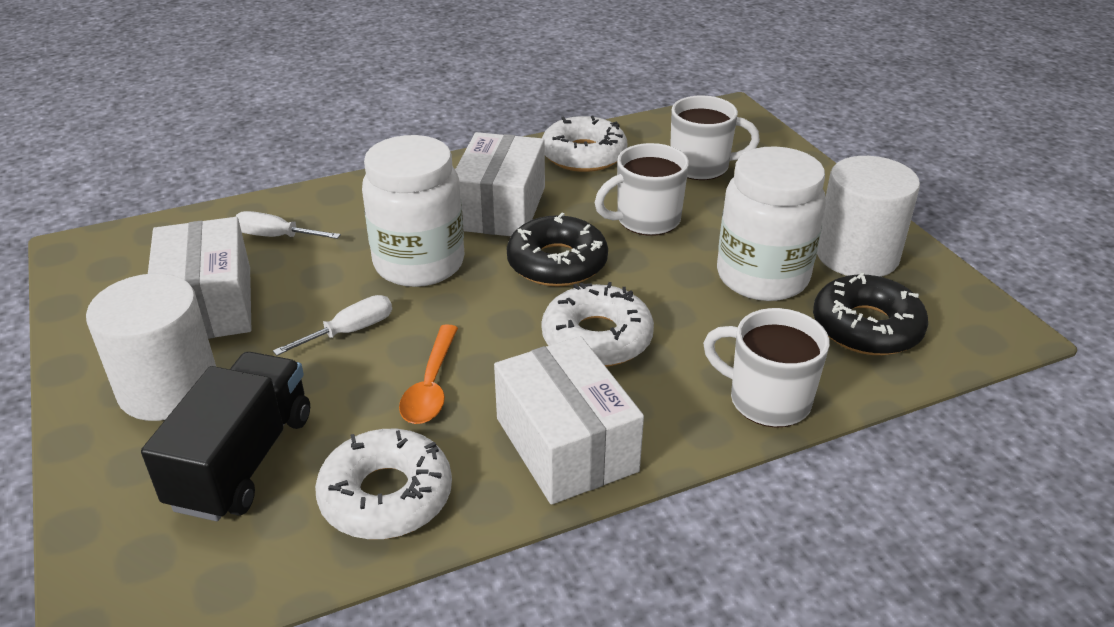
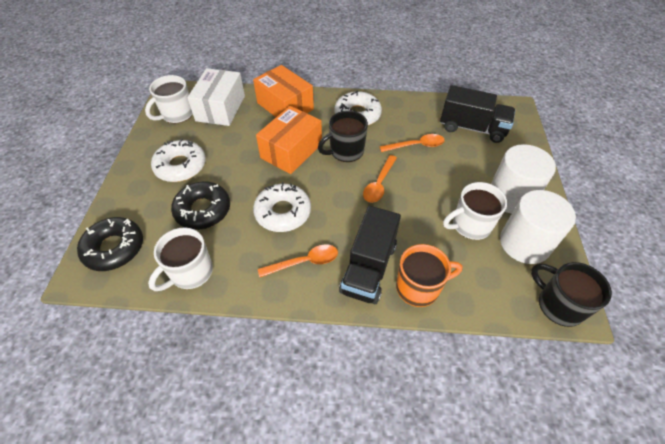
black mug: 0 -> 2
black truck: 1 -> 2
orange box: 0 -> 2
orange mug: 0 -> 1
orange spoon: 1 -> 3
white box: 3 -> 1
white jar: 2 -> 0
white screwdriver: 2 -> 0

